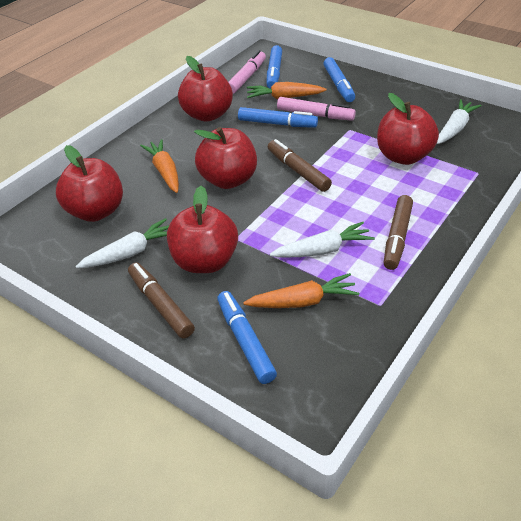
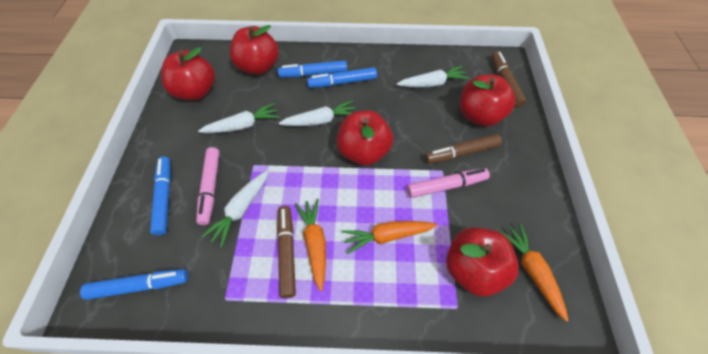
white carrot: 3 -> 4

